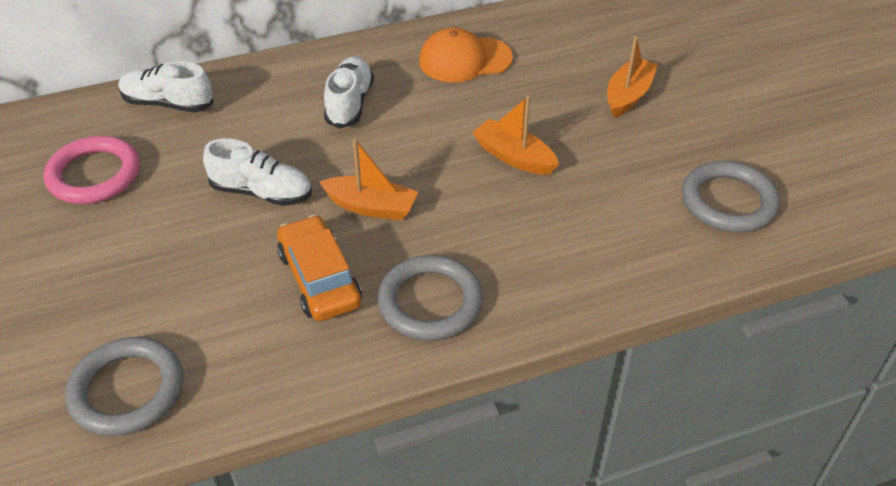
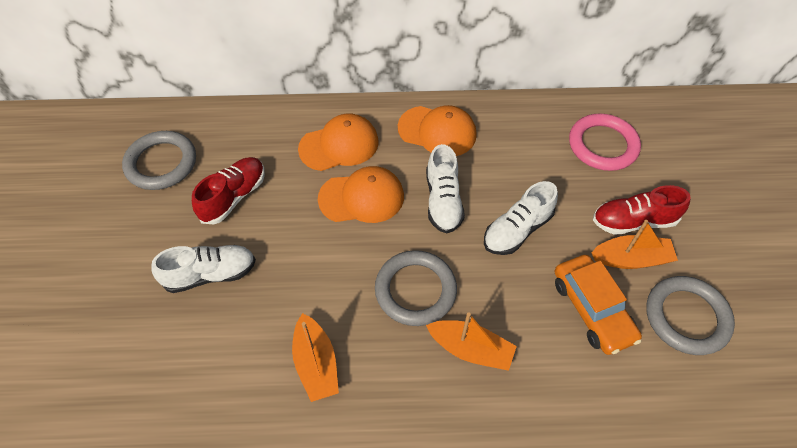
orange cap: 1 -> 3
red shoe: 0 -> 2

